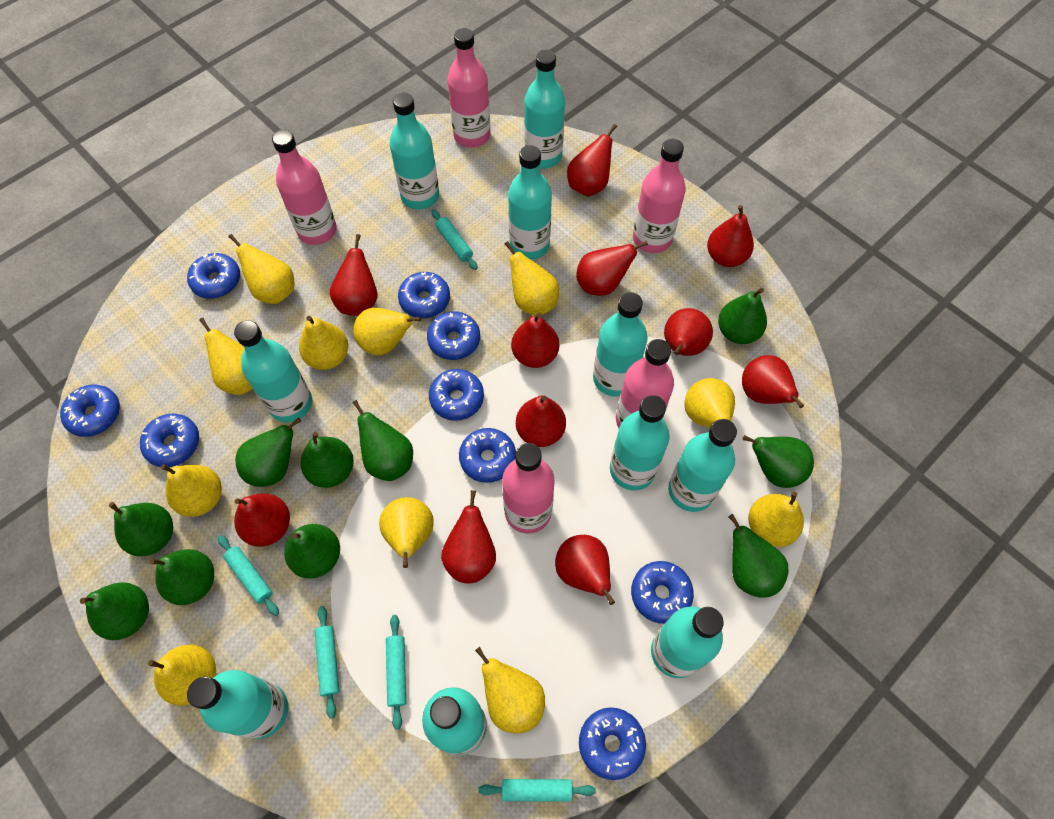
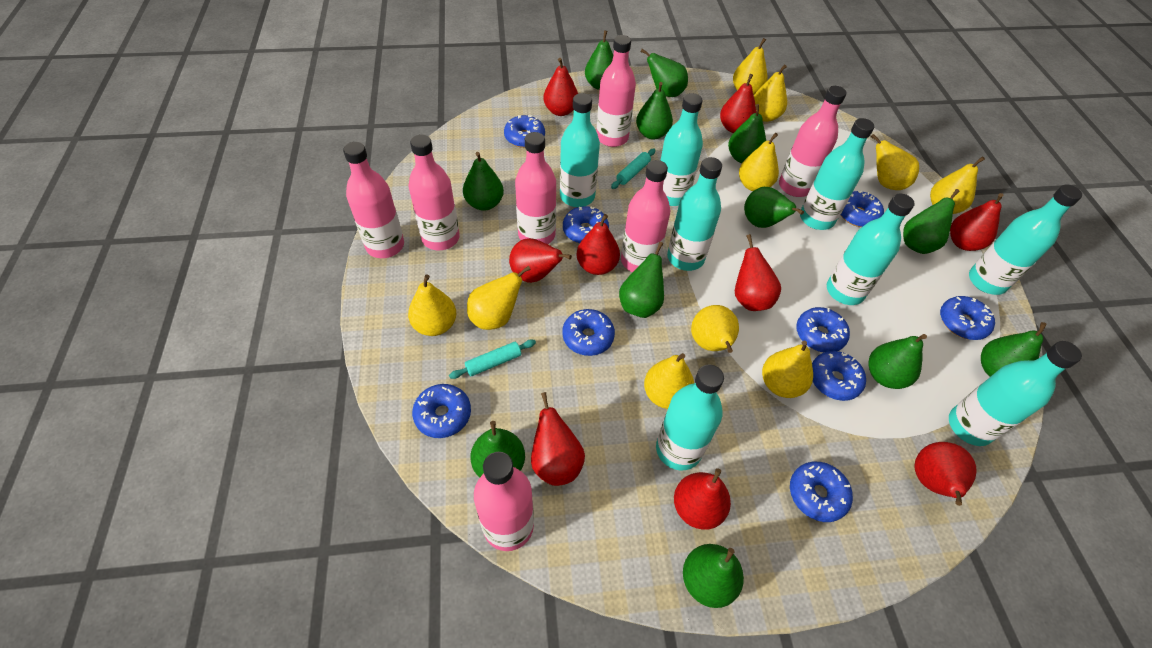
green pear: 10 -> 12
pink bottle: 5 -> 7
red pear: 11 -> 9
turquoise bottle: 10 -> 8
turquoise rolling pin: 5 -> 2
yellow pear: 11 -> 10

